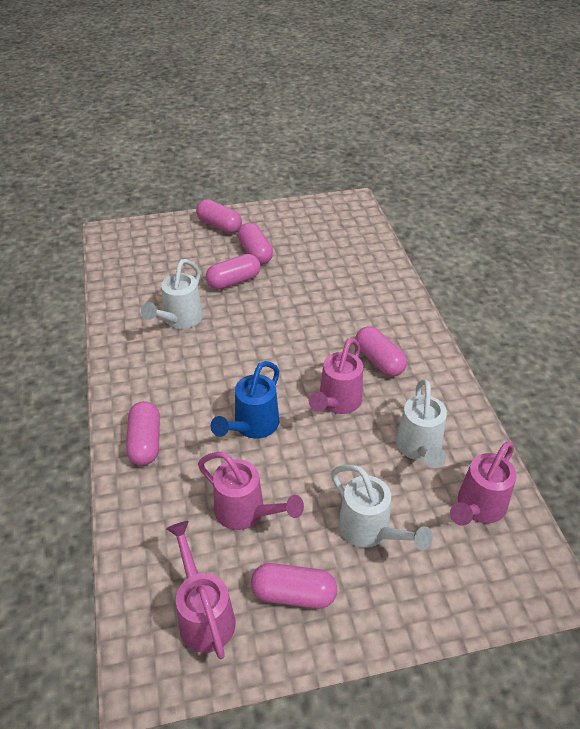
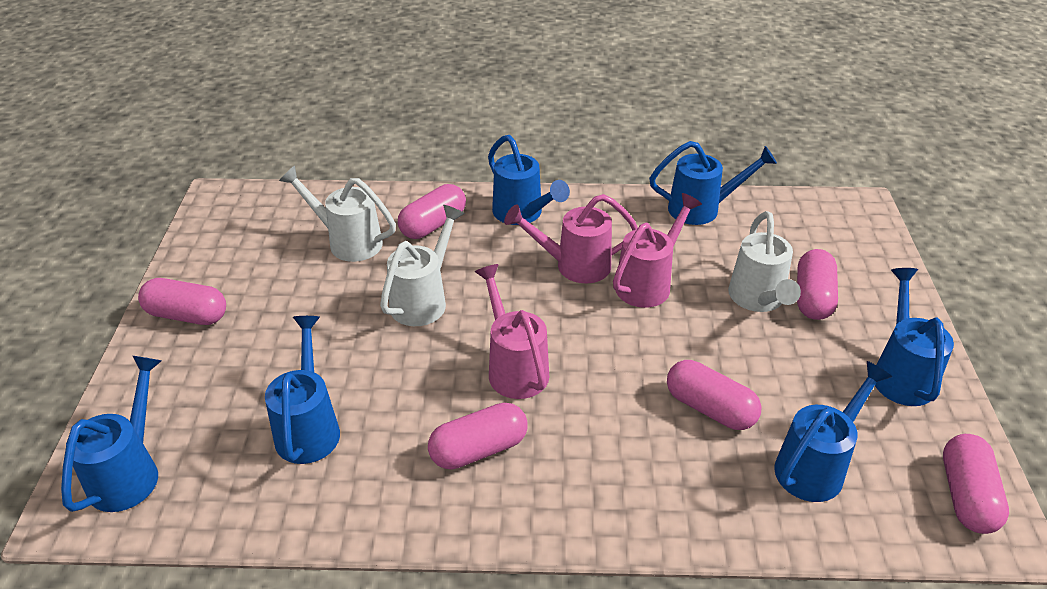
blue watering can: 1 -> 6
pink watering can: 4 -> 3

